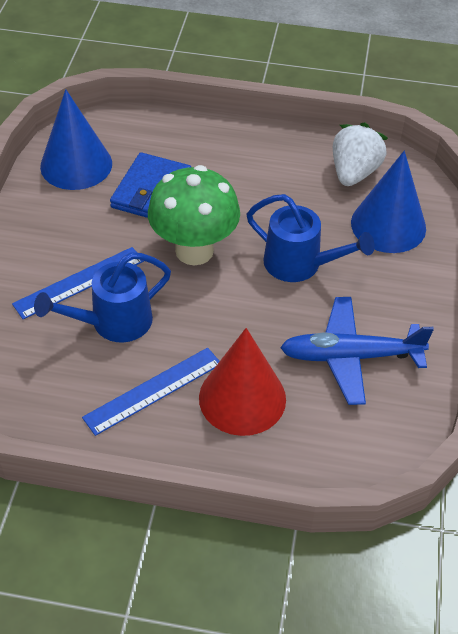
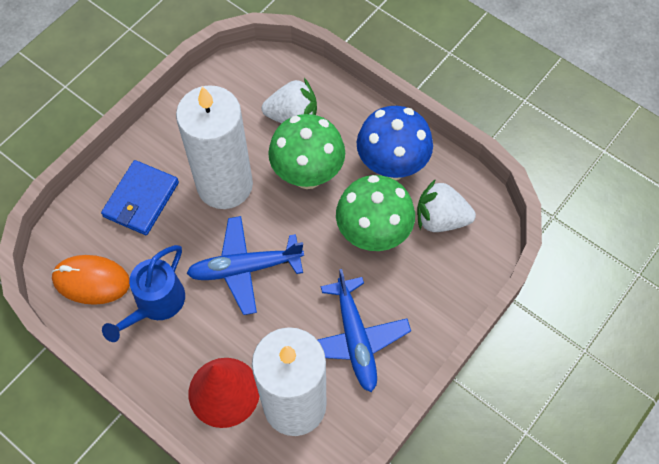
blue cone: 2 -> 0
blue mushroom: 0 -> 1
blue plane: 1 -> 2
blue ruler: 2 -> 0
blue watering can: 2 -> 1
green mushroom: 1 -> 2
orange mouse: 0 -> 1
white candle: 0 -> 2
white strawberry: 1 -> 2

